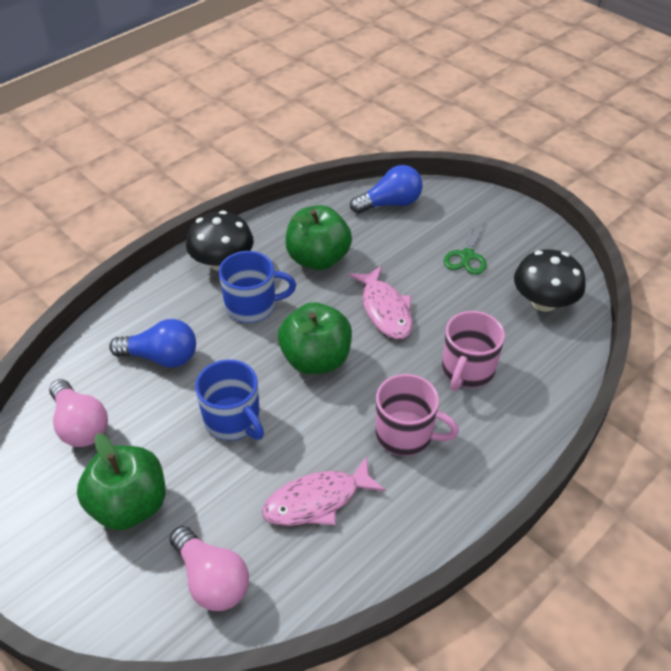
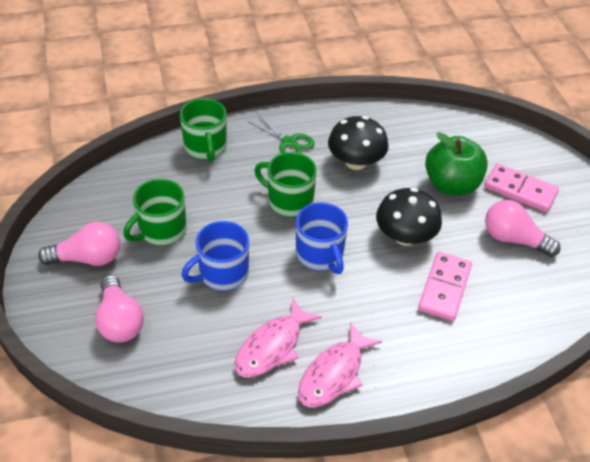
blue light bulb: 2 -> 0
green apple: 3 -> 1
green mug: 0 -> 3
pink domino: 0 -> 2
pink light bulb: 2 -> 3
pink mug: 2 -> 0

